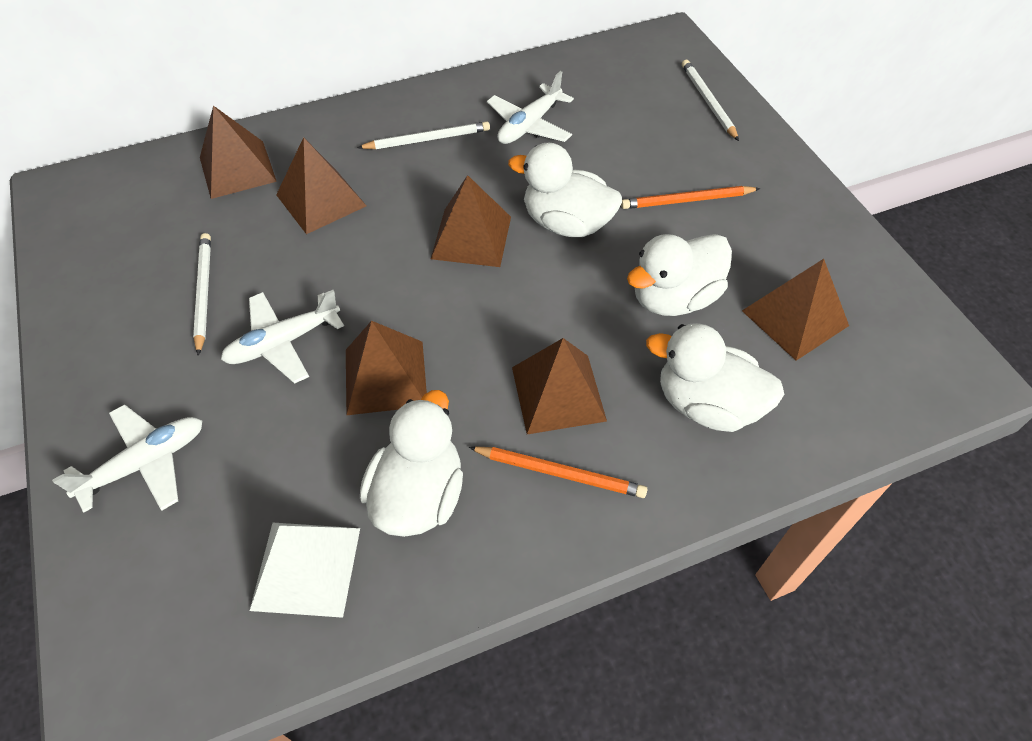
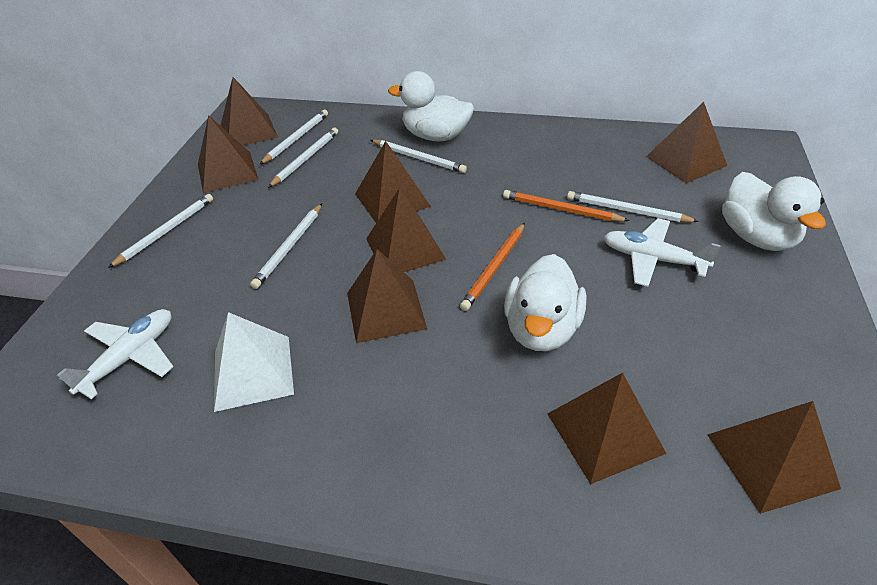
brown pyramid: 6 -> 8
white duck: 4 -> 3
white pencil: 3 -> 6
white plane: 3 -> 2

